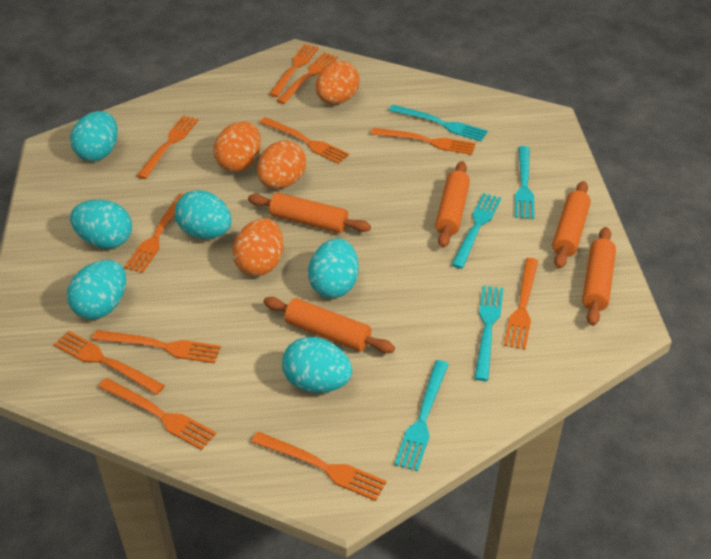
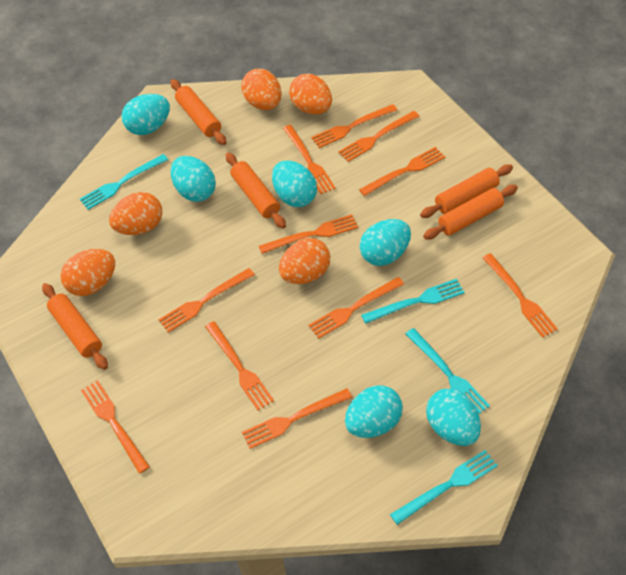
orange egg: 4 -> 5
turquoise fork: 5 -> 4

